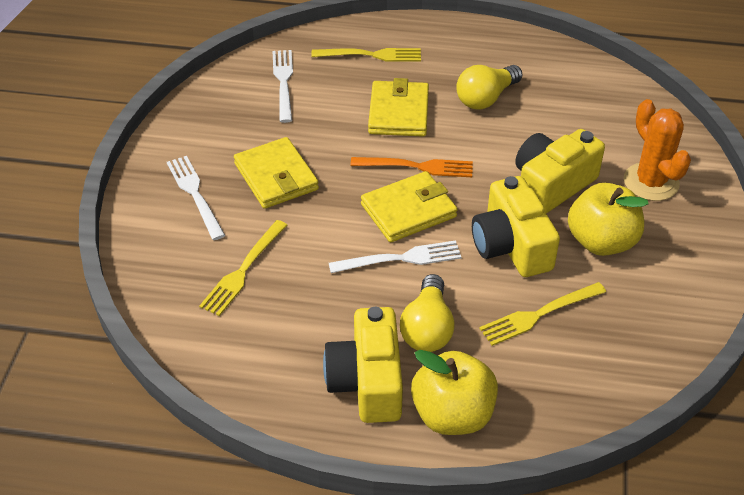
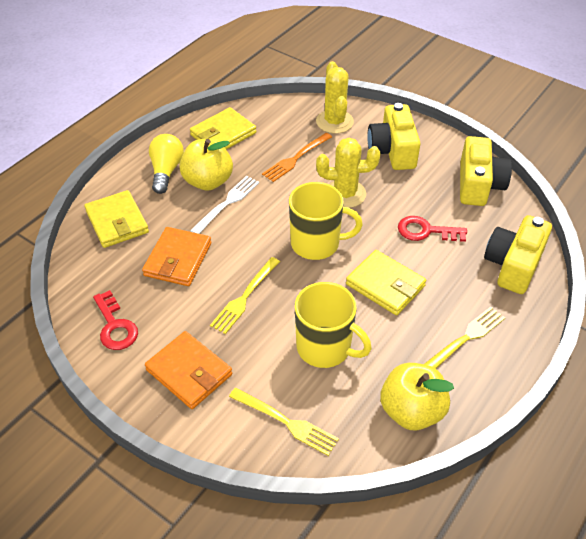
orange cactus: 1 -> 0
orange wallet: 0 -> 2
red key: 0 -> 2
white fork: 3 -> 1
yellow cactus: 0 -> 2
yellow light bulb: 2 -> 1
yellow mug: 0 -> 2

